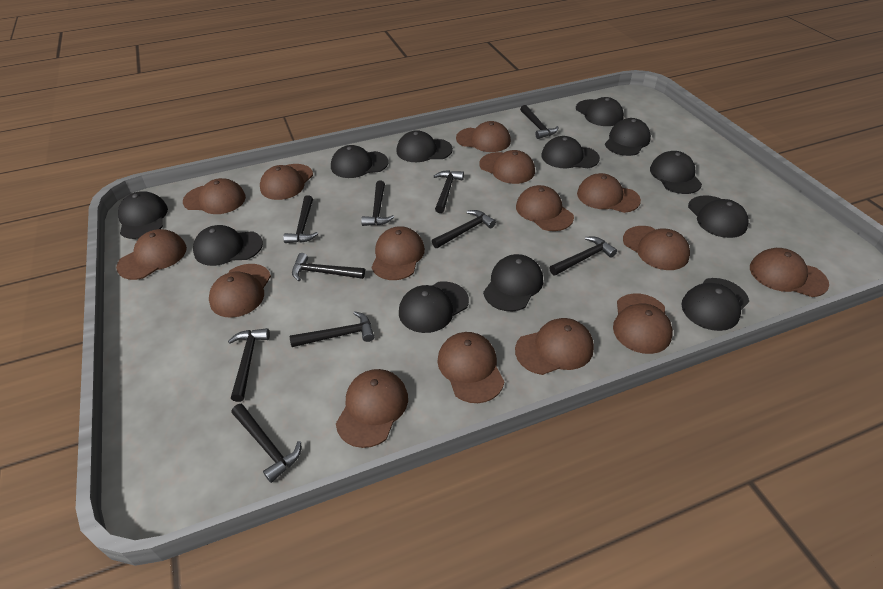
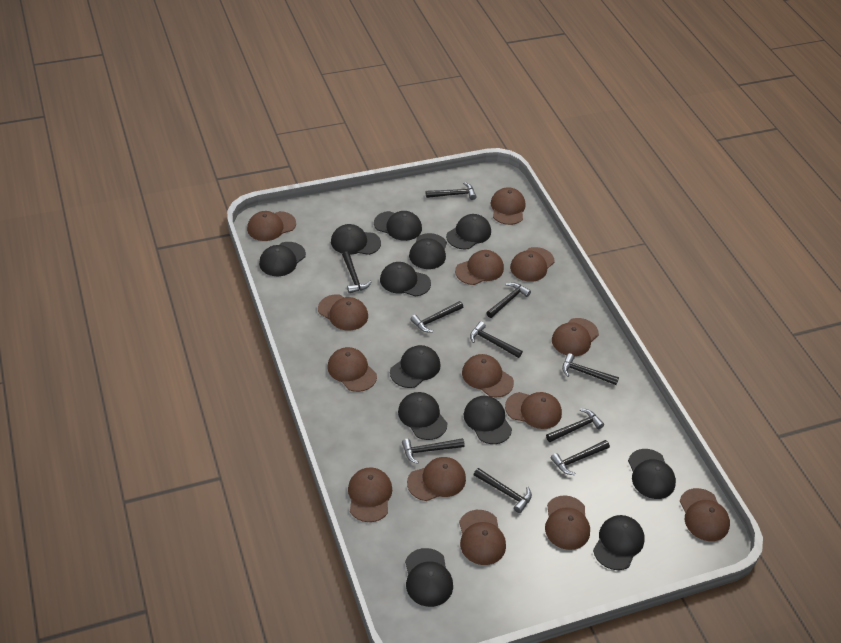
brown cap: 15 -> 14

